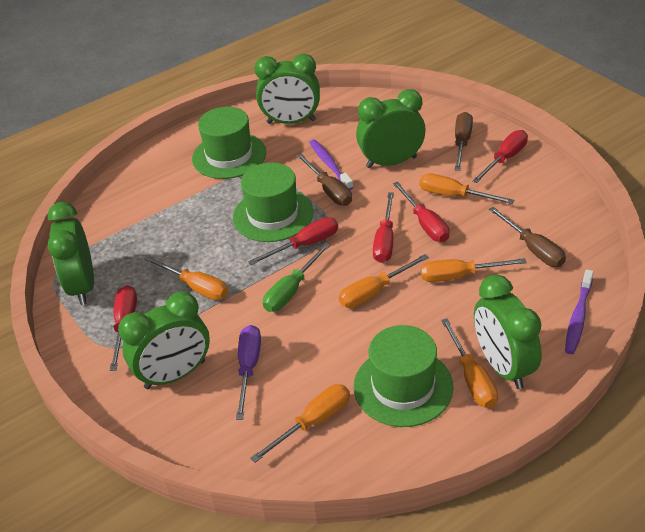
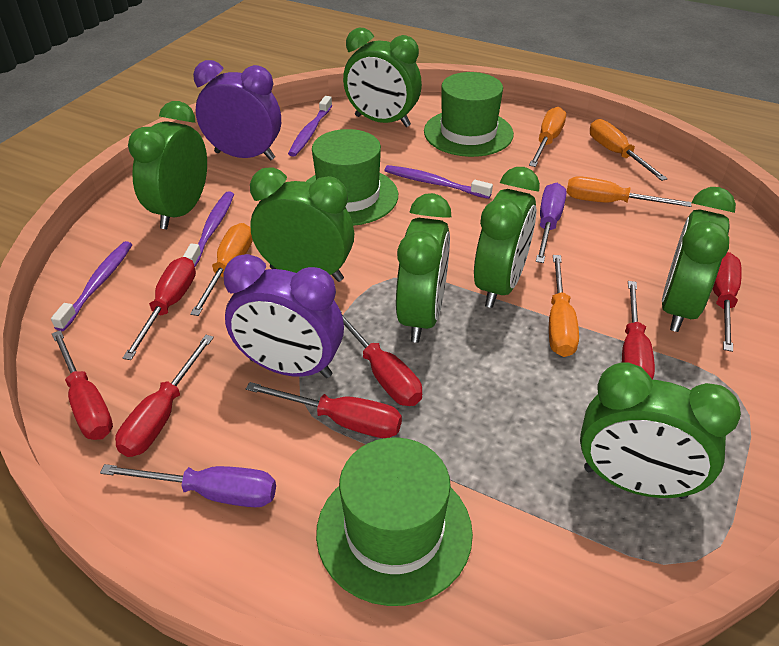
brown screwdriver: 3 -> 0
green clock: 5 -> 7
green screwdriver: 1 -> 0
orange screwdriver: 6 -> 5
purple clock: 0 -> 2
purple screwdriver: 1 -> 2
purple toothbrush: 2 -> 4
red screwdriver: 5 -> 7

